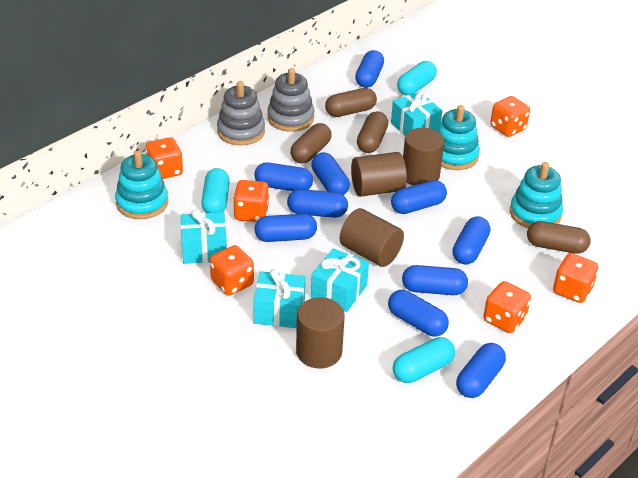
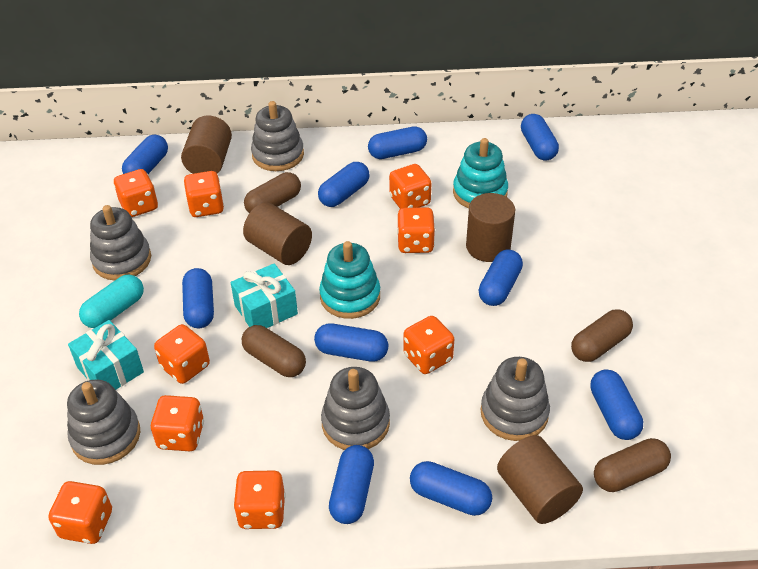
grey stacking toy: 2 -> 5
orange dice: 6 -> 9
turquoise capsule: 3 -> 1
turquoise gift: 4 -> 2
turquoise stacking toy: 3 -> 2

